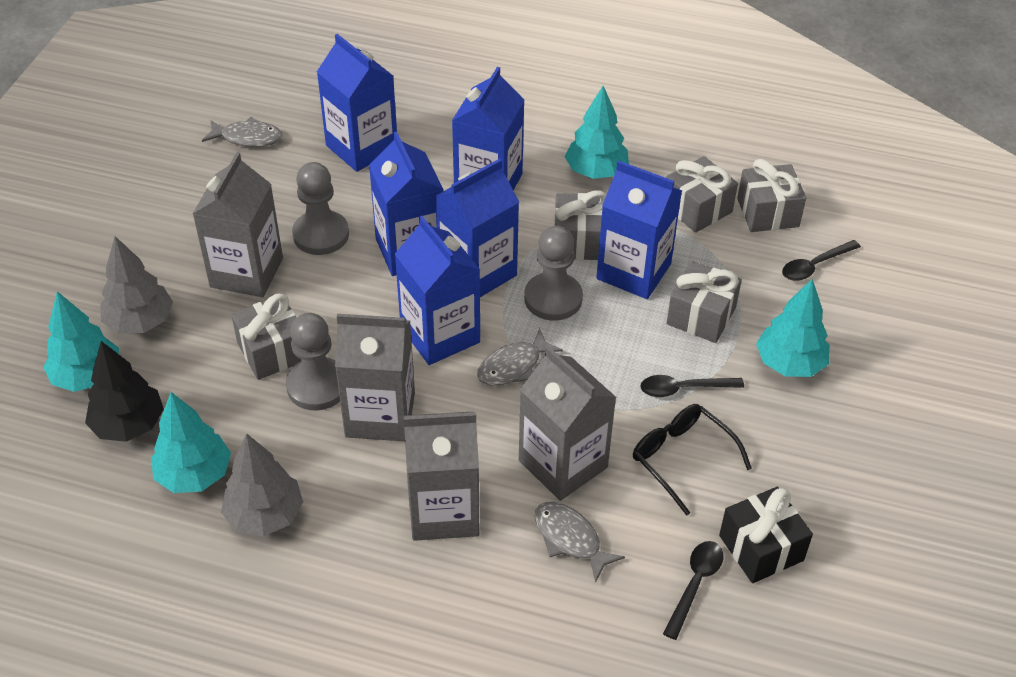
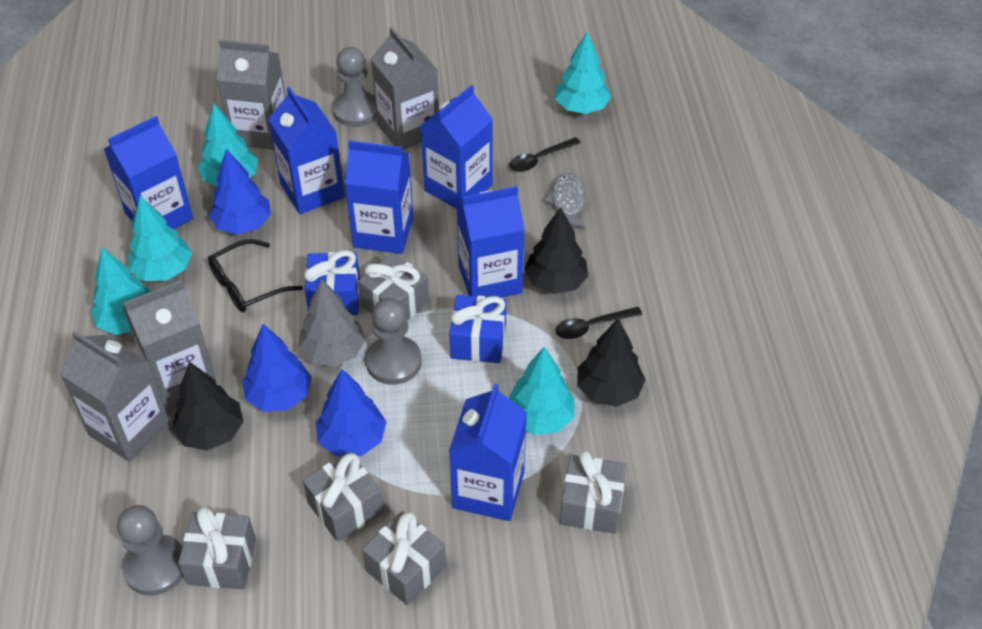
black gift: 1 -> 0
black spoon: 3 -> 2
black tree: 1 -> 3
blue gift: 0 -> 2
blue tree: 0 -> 3
grey fish: 3 -> 1
grey tree: 2 -> 1
turquoise tree: 4 -> 5

